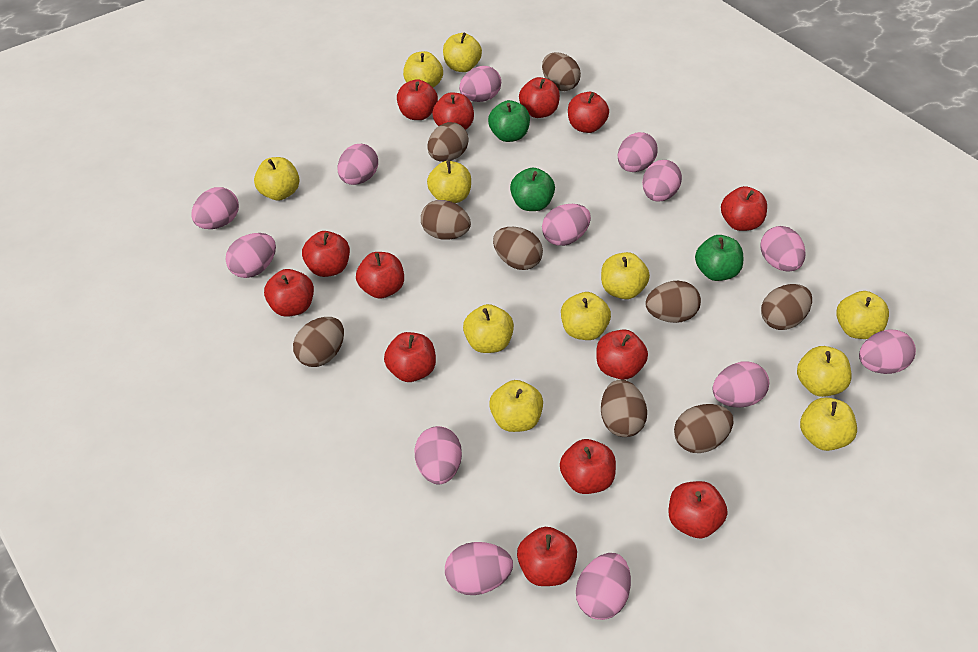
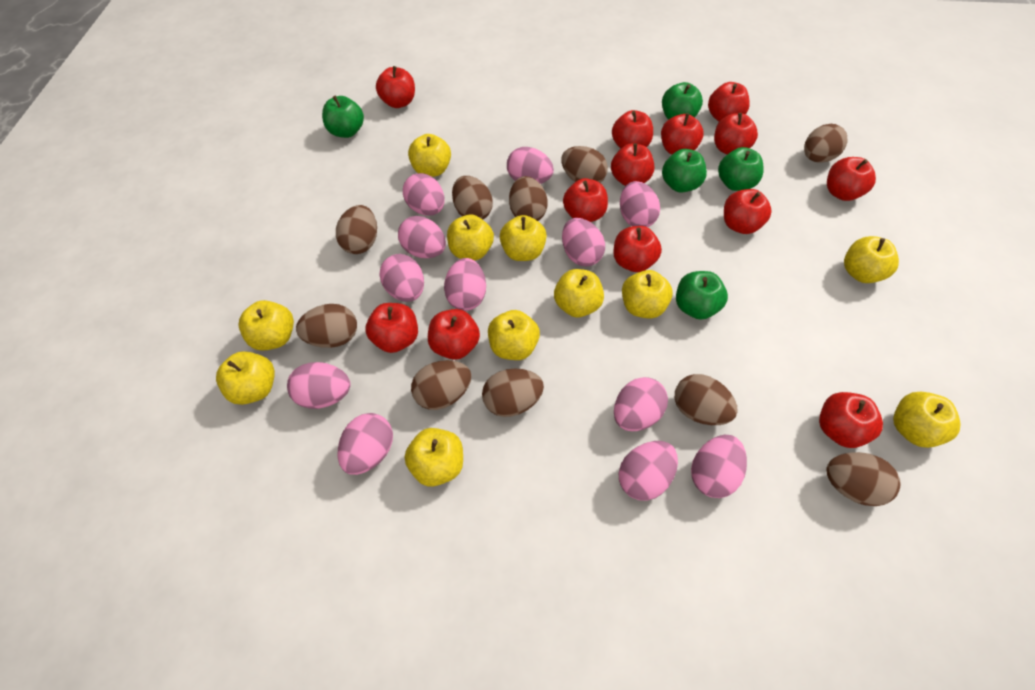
brown egg: 9 -> 10
green apple: 3 -> 5
pink egg: 13 -> 12

